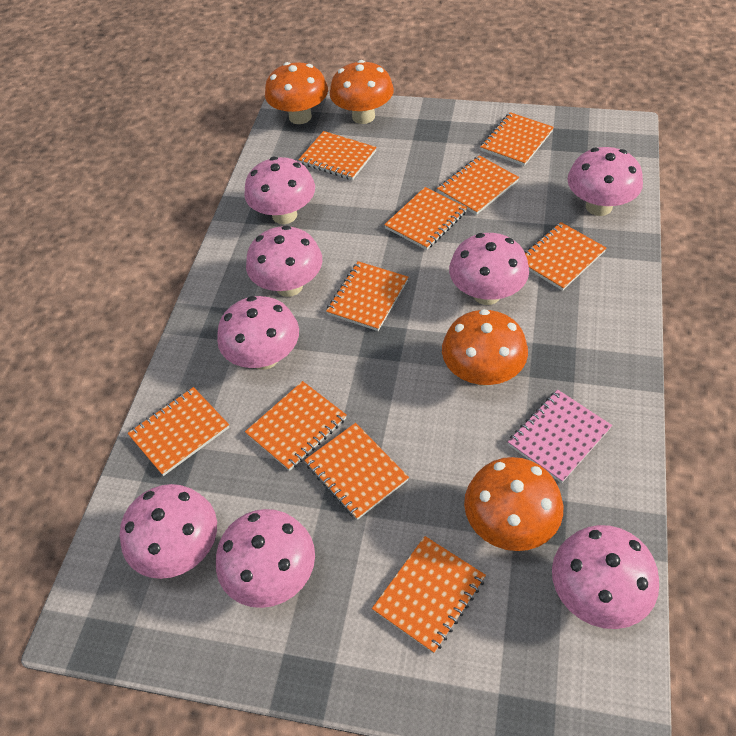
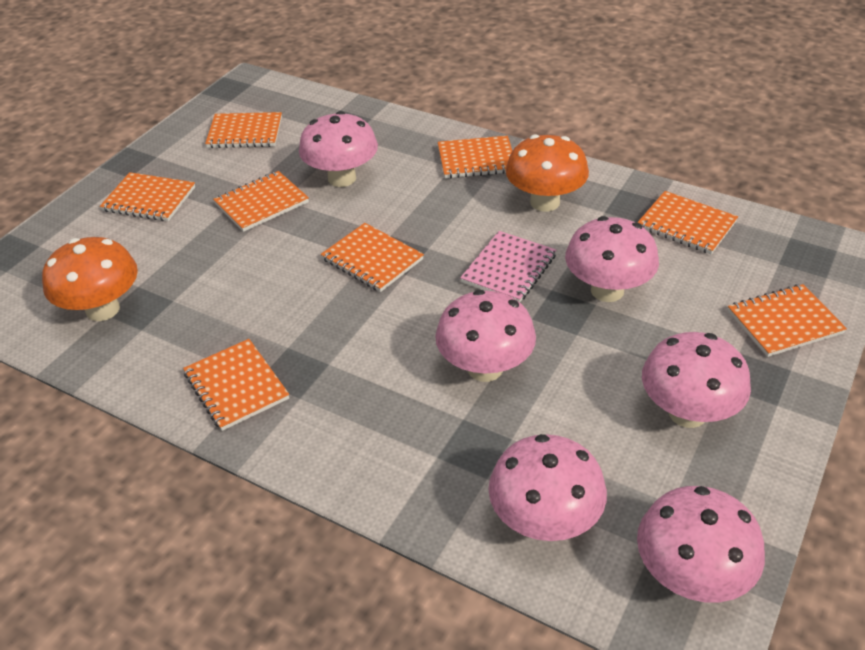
orange mushroom: 4 -> 2
orange notebook: 10 -> 8
pink mushroom: 8 -> 6

